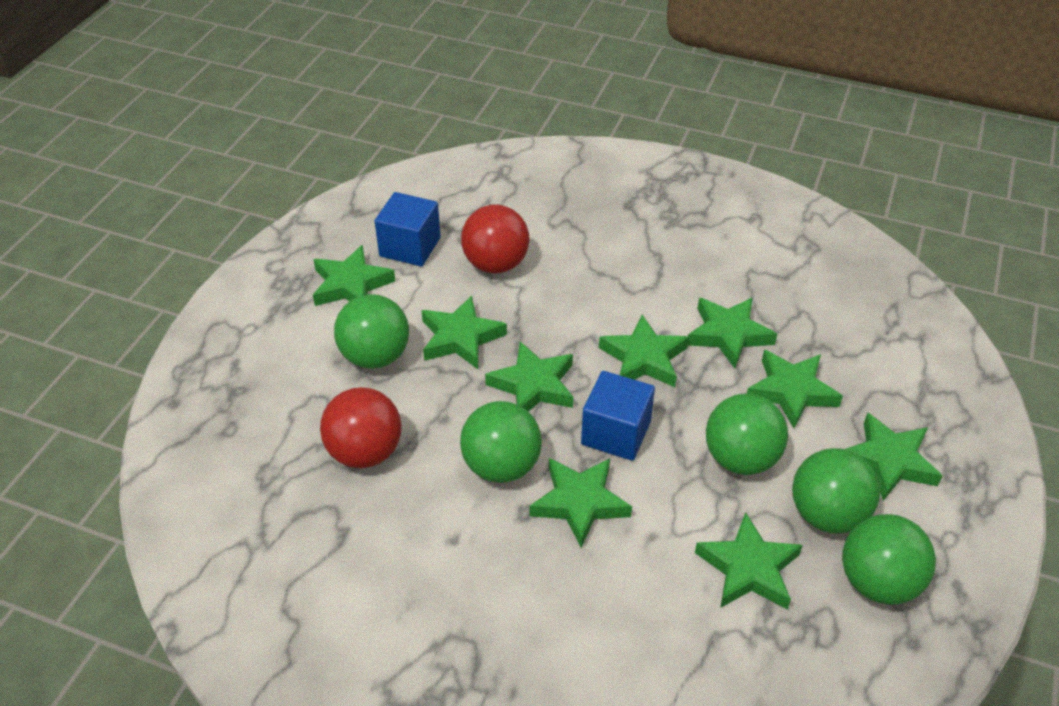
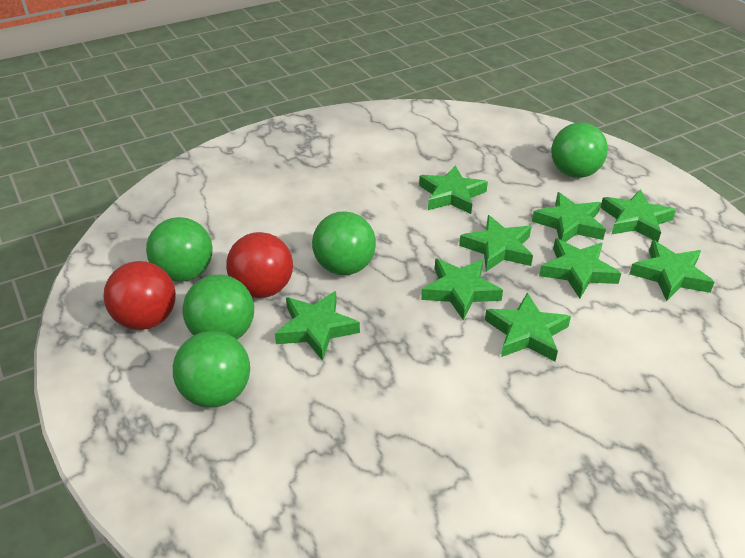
blue cube: 2 -> 0

